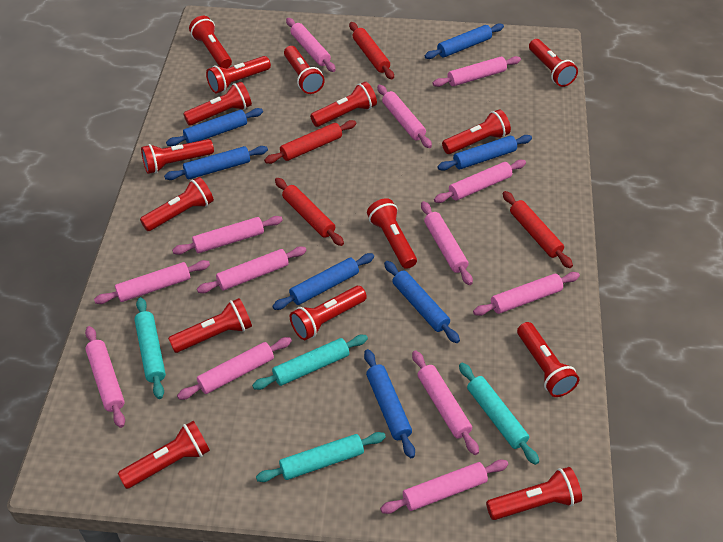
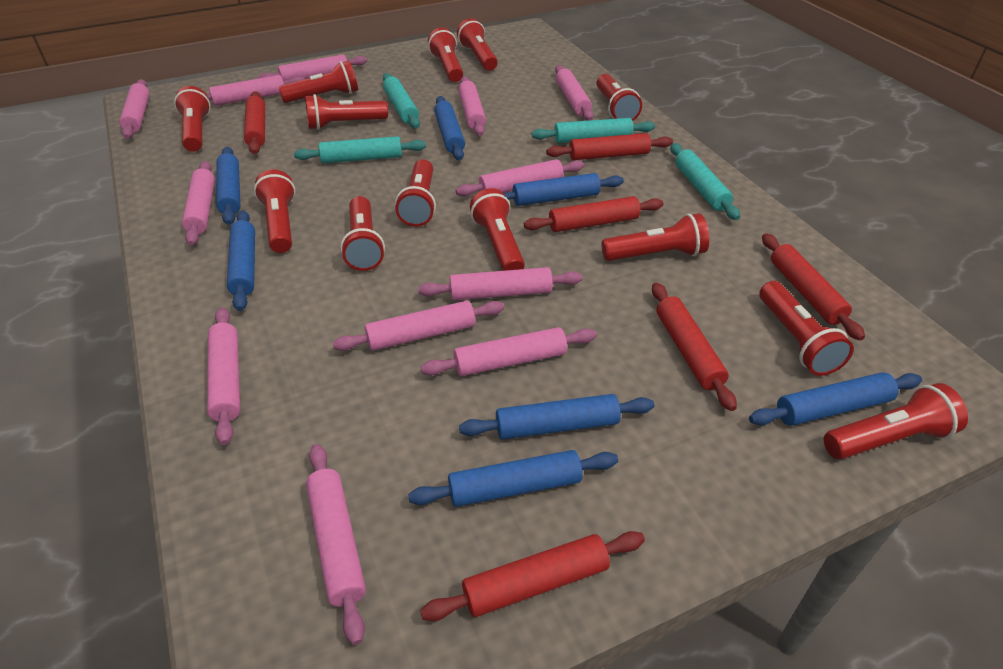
pink rolling pin: 13 -> 12
red flashlight: 15 -> 13
red rolling pin: 4 -> 6

